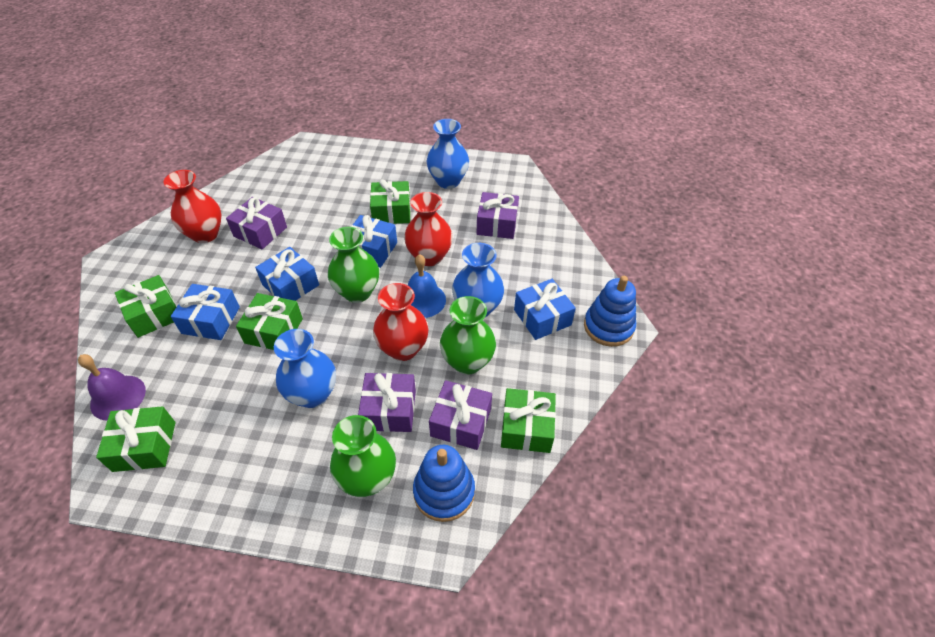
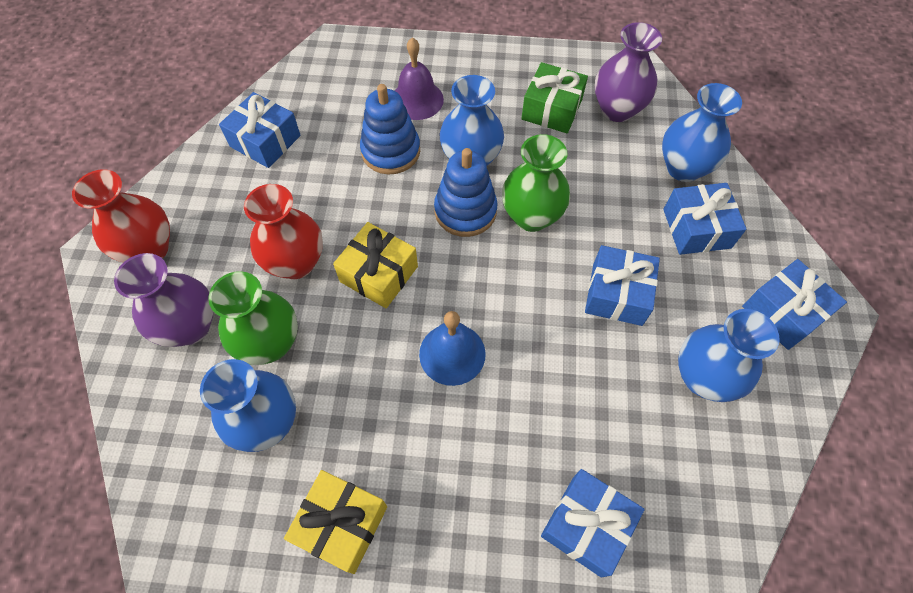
blue gift: 4 -> 5
blue vase: 3 -> 4
green gift: 5 -> 1
green vase: 3 -> 2
purple gift: 4 -> 0
purple vase: 0 -> 2
red vase: 3 -> 2
yellow gift: 0 -> 2

